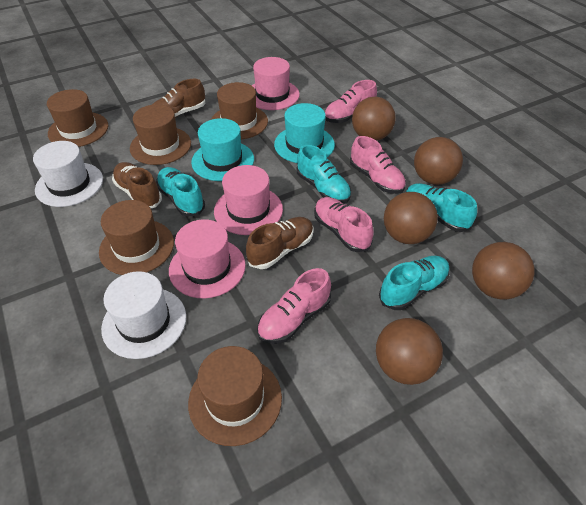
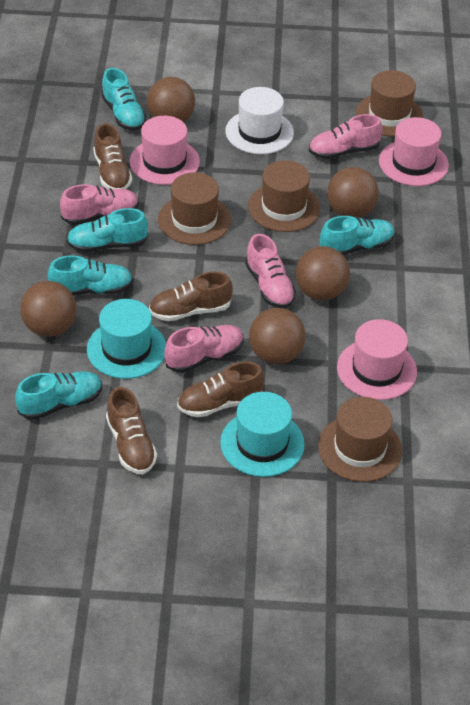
brown hat: 5 -> 4
brown shoe: 3 -> 4
turquoise shoe: 4 -> 5
white hat: 2 -> 1

